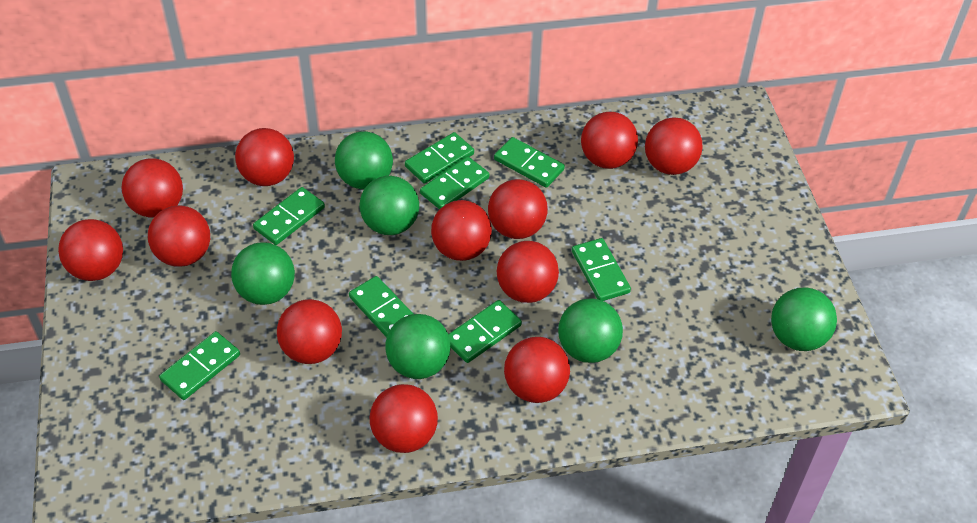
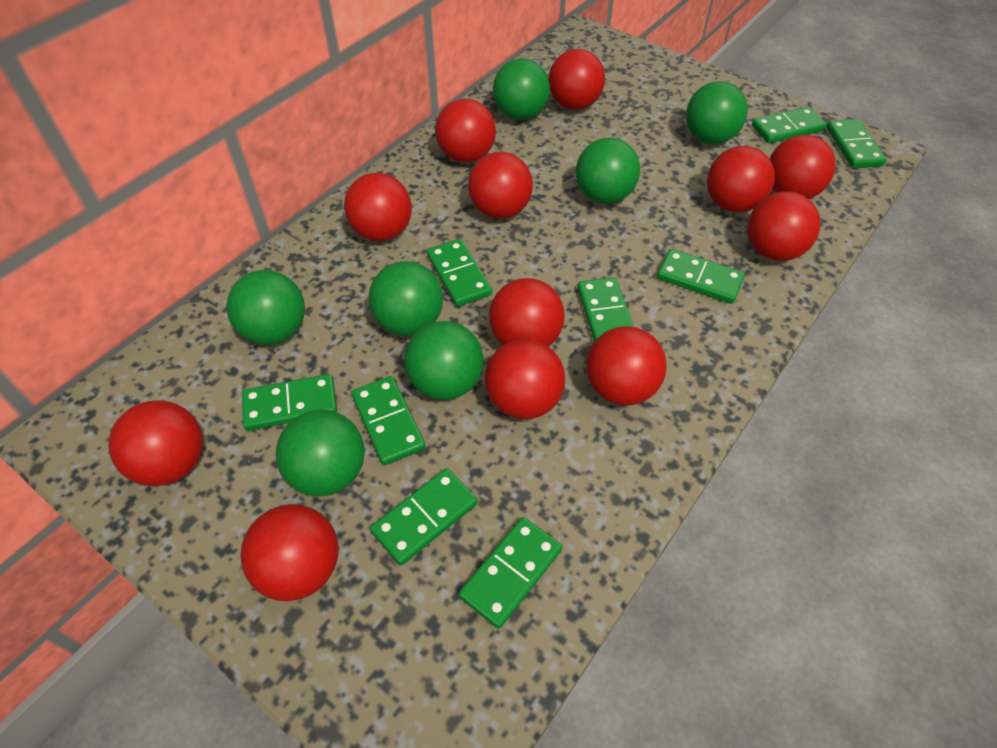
green ball: 6 -> 7
green domino: 8 -> 9

